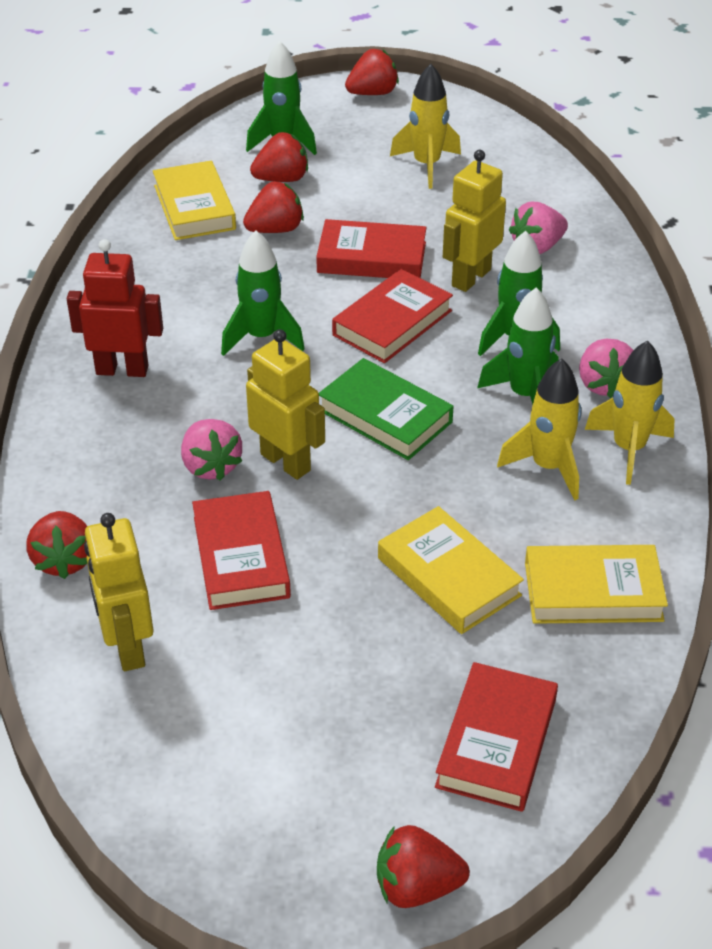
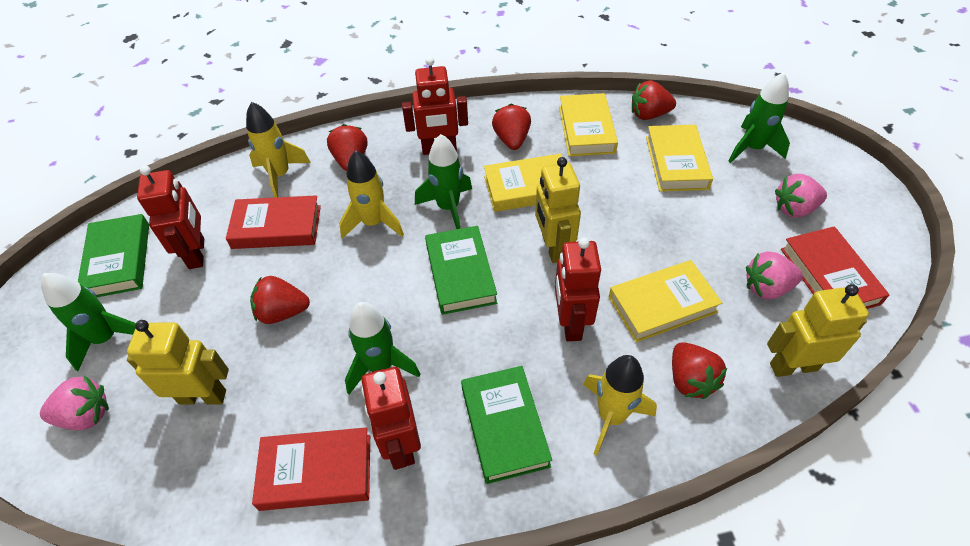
green book: 1 -> 3
red book: 4 -> 3
red robot: 1 -> 4
yellow book: 3 -> 4

